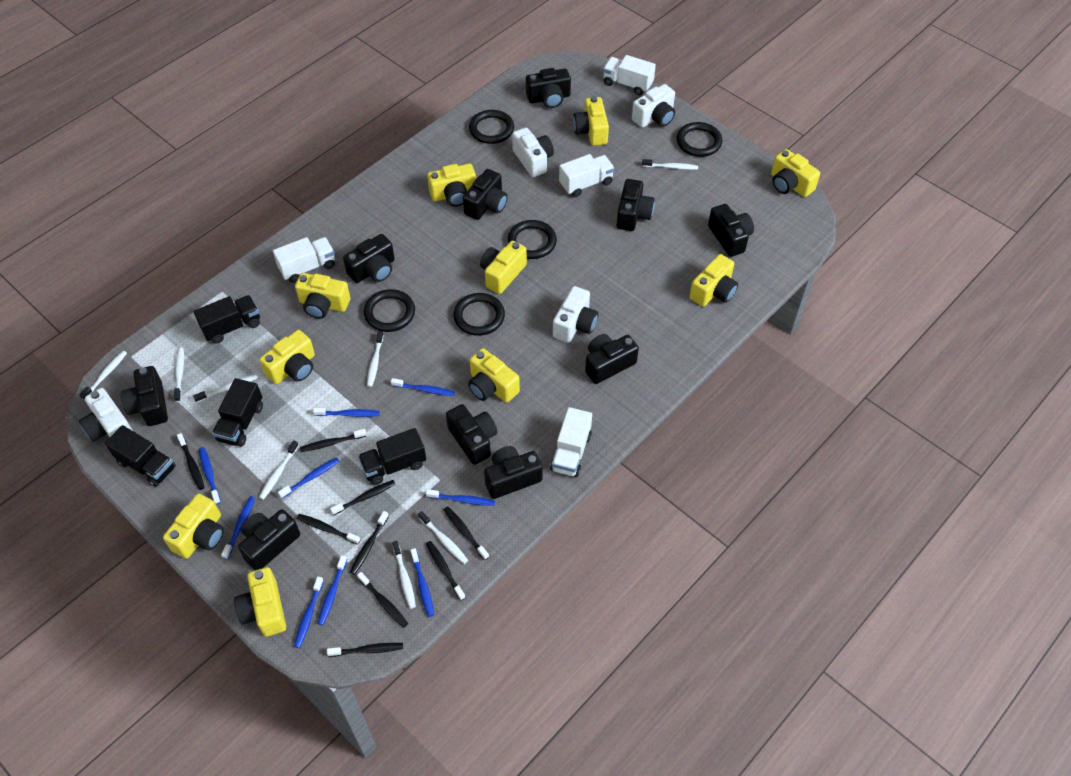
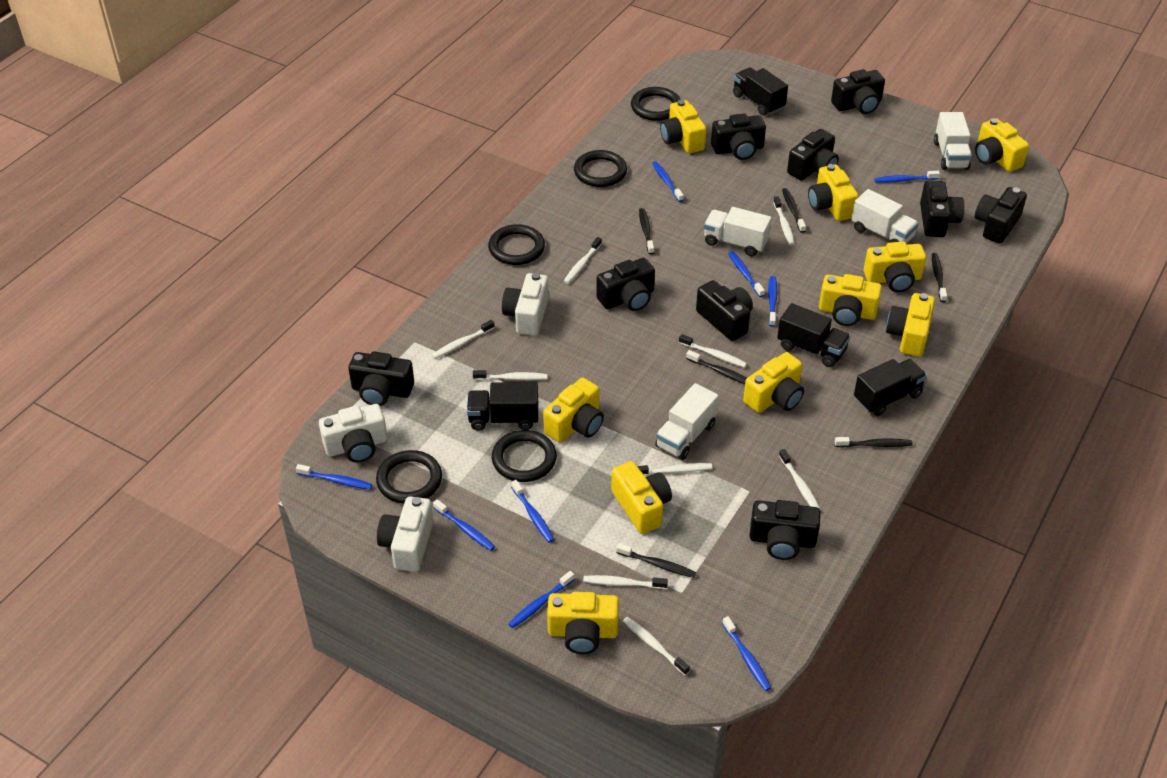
black camera: 10 -> 9
black toothbrush: 9 -> 6
white camera: 4 -> 3
white toothbrush: 8 -> 9

